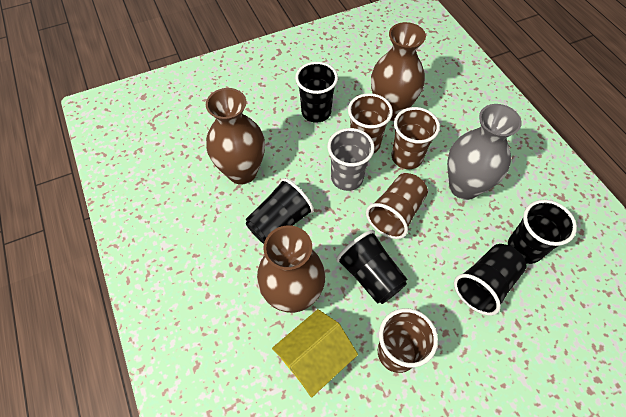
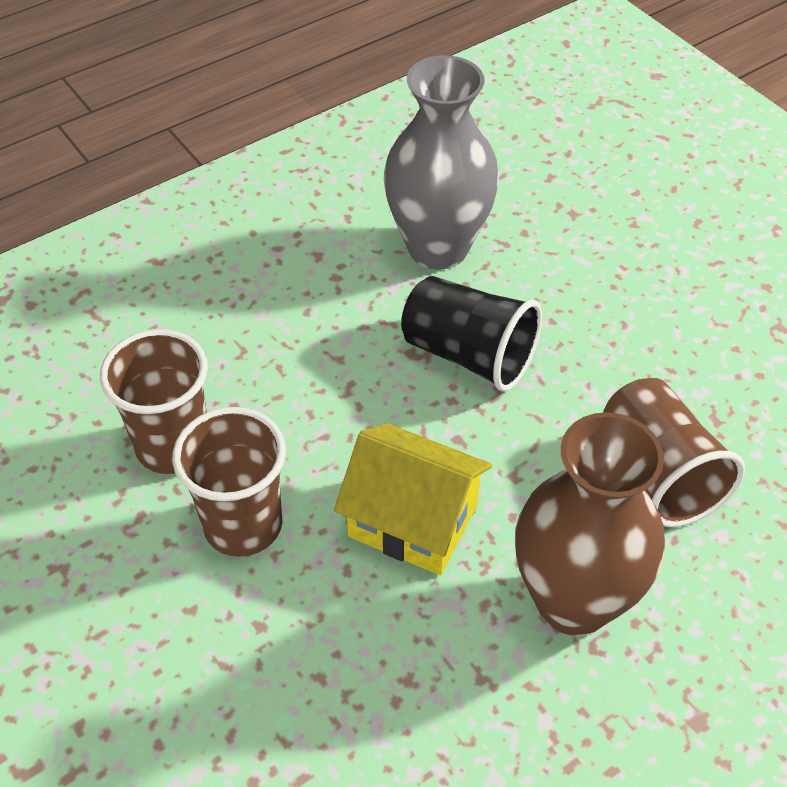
black cup: 5 -> 1
brown cup: 4 -> 3
brown vase: 3 -> 1
grey cup: 1 -> 0

